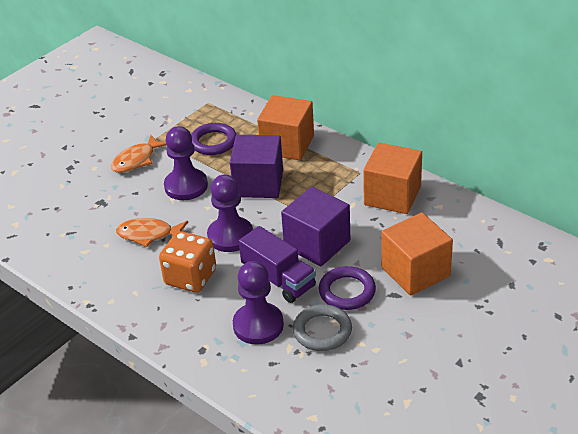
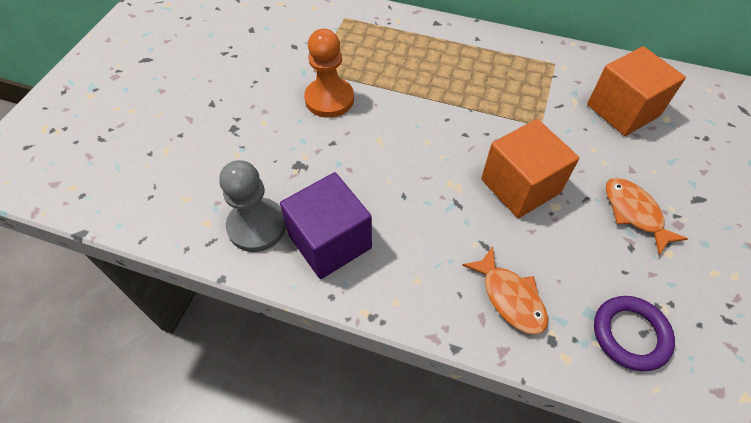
grey pawn: 0 -> 1
grey ring: 1 -> 0
orange cube: 3 -> 2
orange dice: 1 -> 0
orange pawn: 0 -> 1
purple cube: 2 -> 1
purple pawn: 3 -> 0
purple ring: 2 -> 1
purple truck: 1 -> 0

